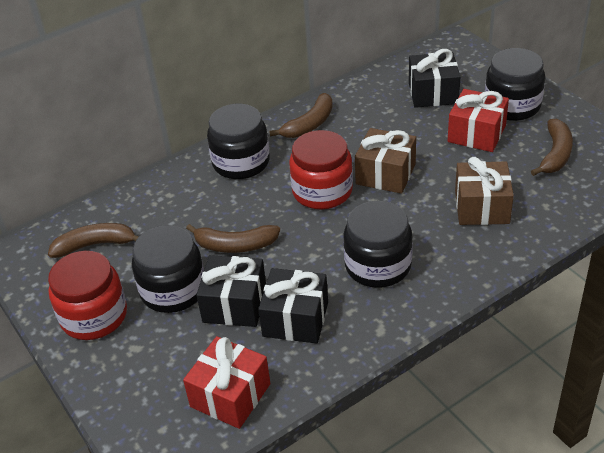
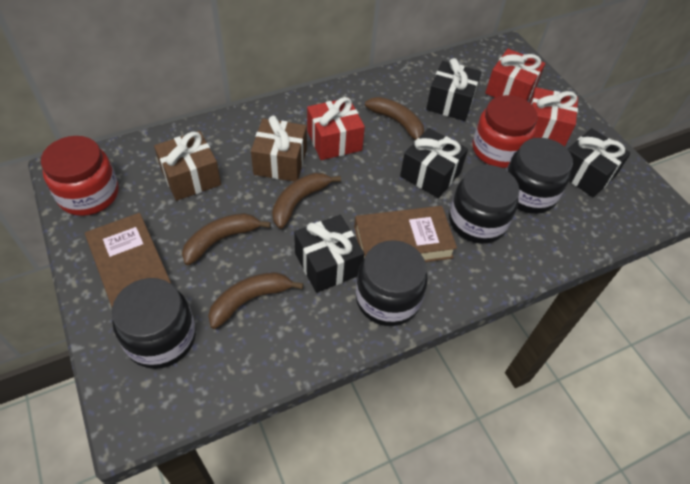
black gift: 3 -> 4
brown book: 0 -> 2
red gift: 2 -> 3

